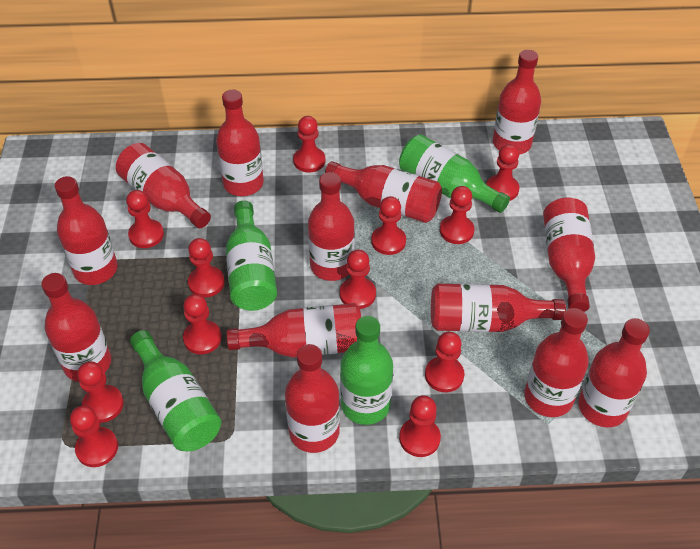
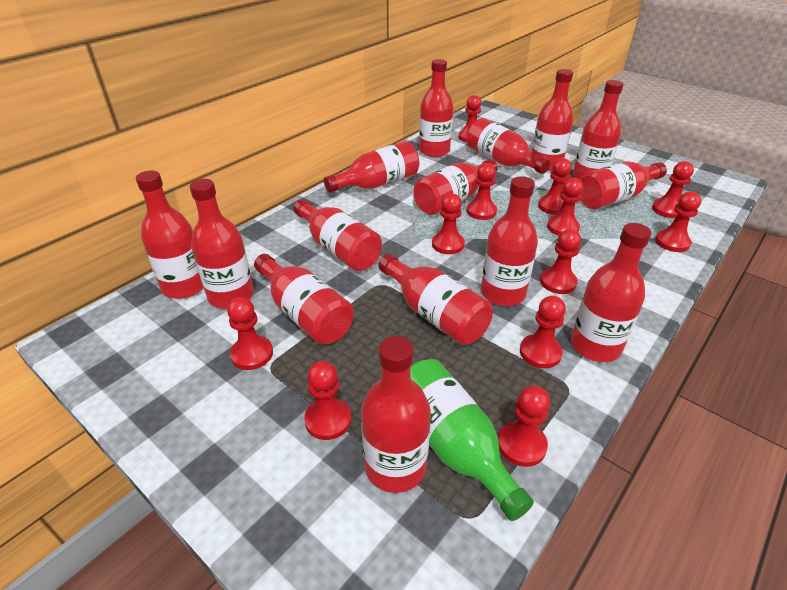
green bottle: 4 -> 1
red bottle: 13 -> 15

